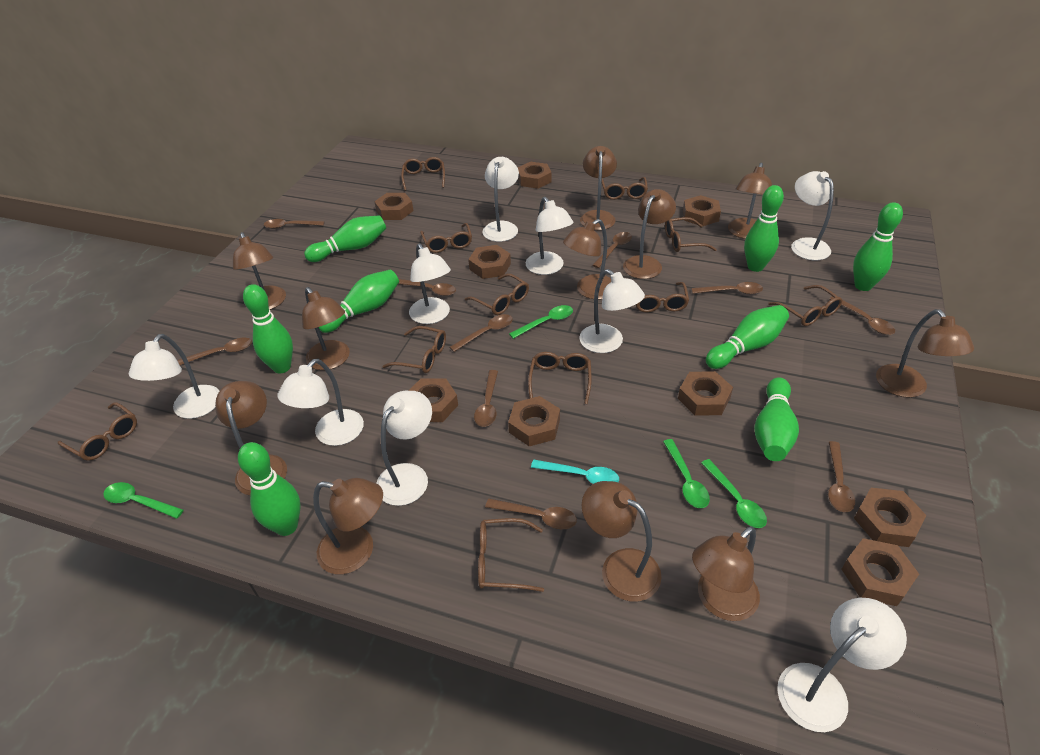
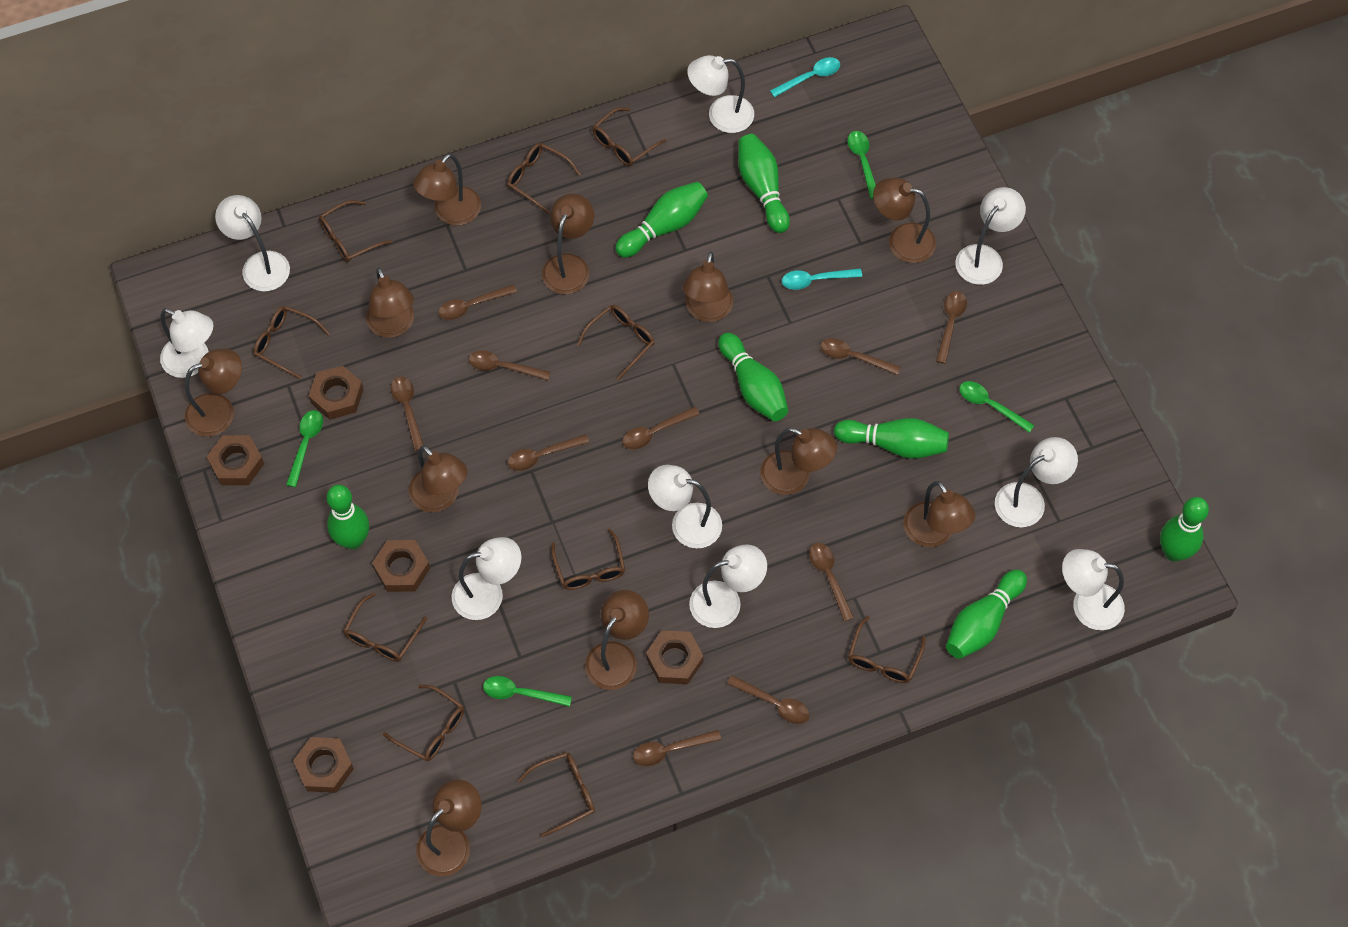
brown glasses: 11 -> 10
brown nut: 9 -> 5
green bowling pin: 8 -> 7
turquoise spoon: 1 -> 2

